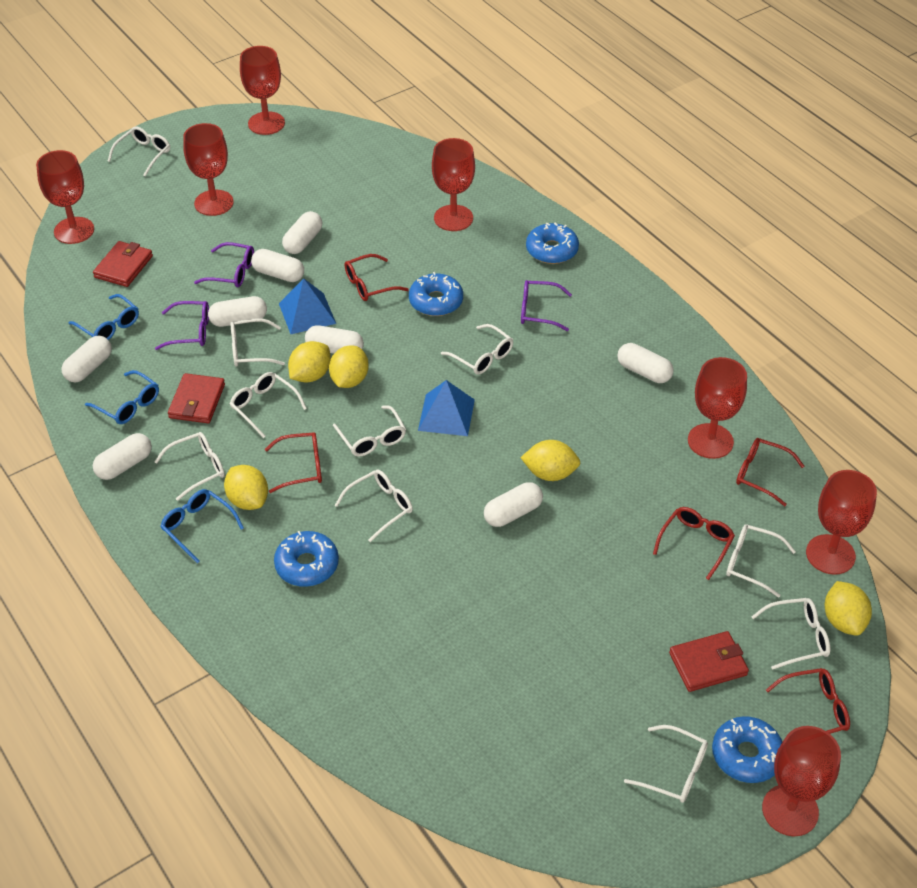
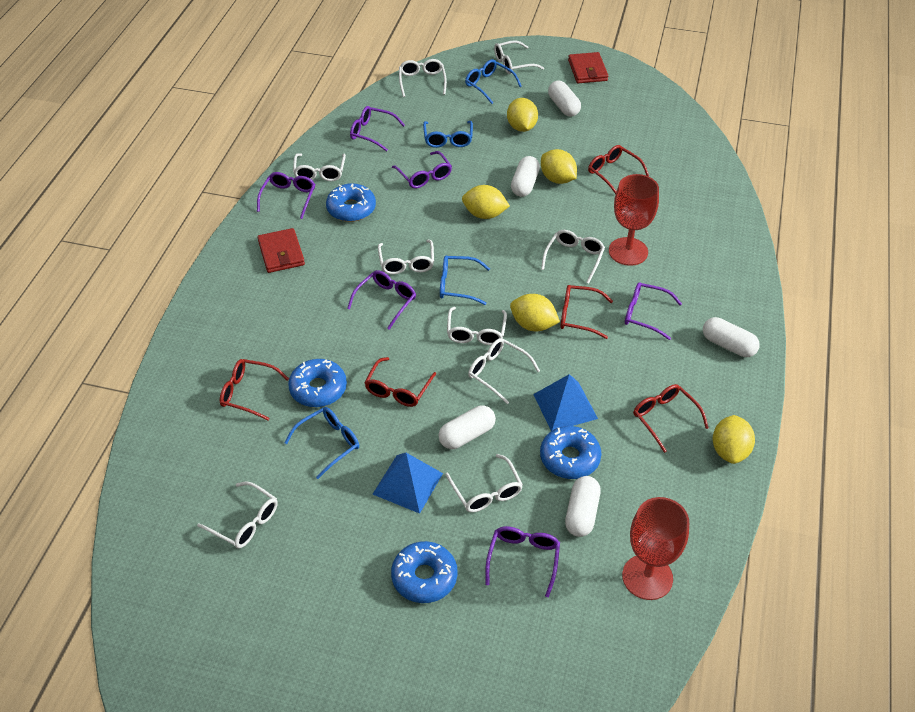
blue glasses: 3 -> 4
purple glasses: 3 -> 6
red goblet: 7 -> 2
red wallet: 3 -> 2
white capsule: 8 -> 5
white glasses: 10 -> 9

